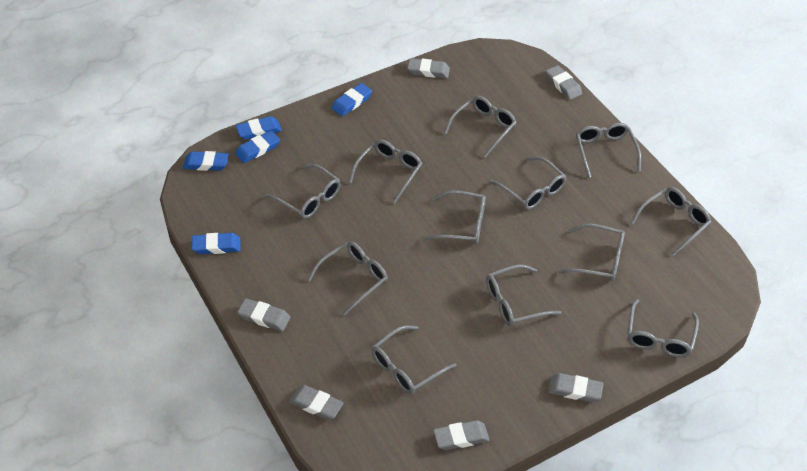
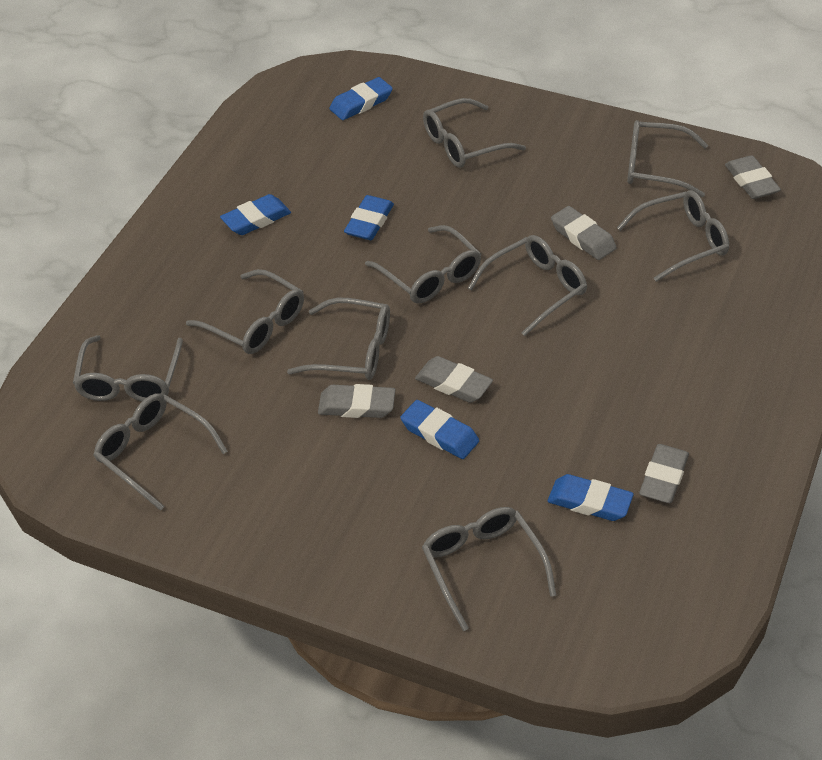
grey eraser: 6 -> 5
grey glasses: 12 -> 10

